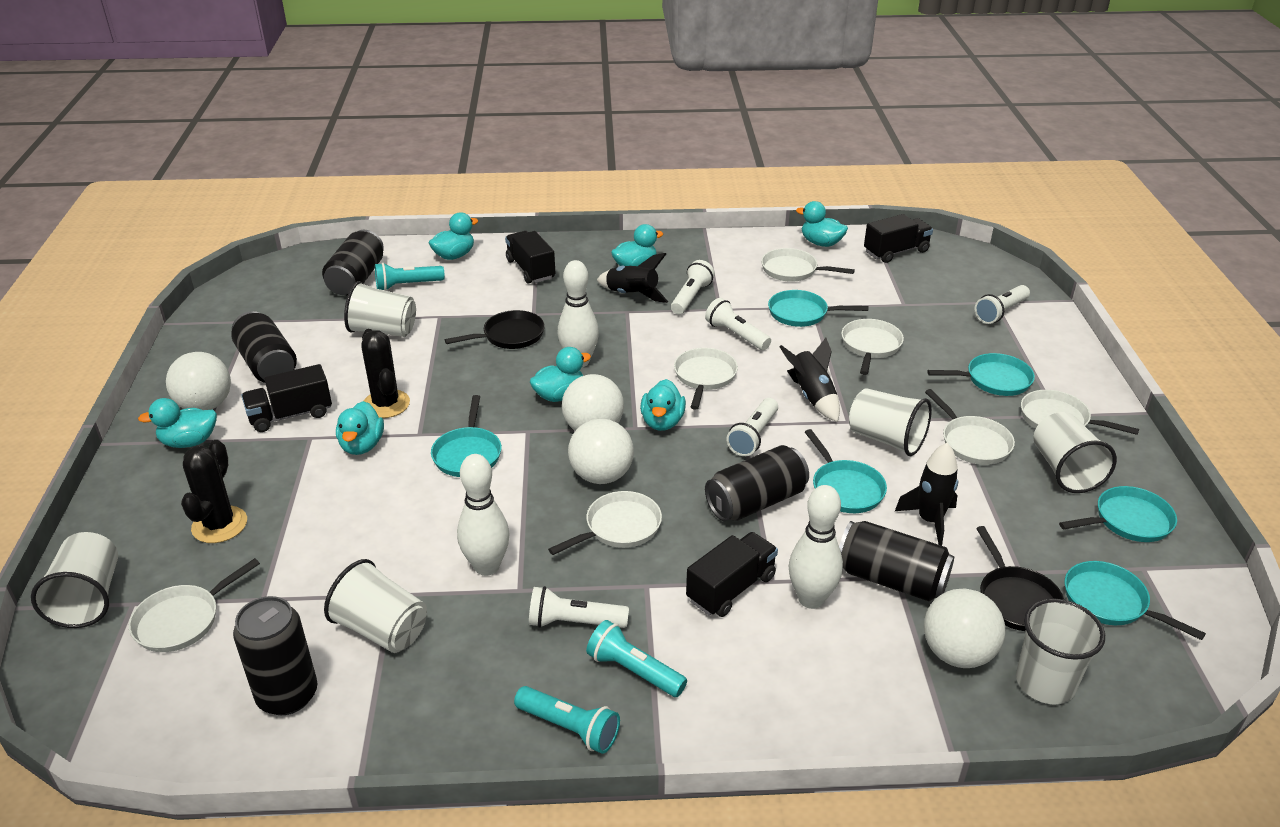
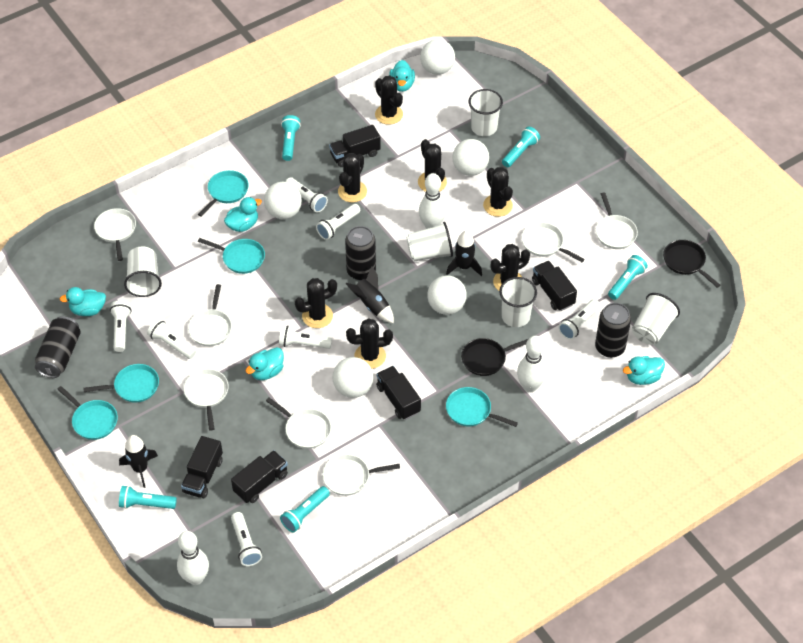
black cactus: 2 -> 7
black can: 5 -> 3
black truck: 4 -> 5
turquoise duck: 7 -> 5
turquoise flashlight: 3 -> 5
turquoise pan: 6 -> 5
white ball: 4 -> 5
white cup: 6 -> 5
white flashlight: 5 -> 7

